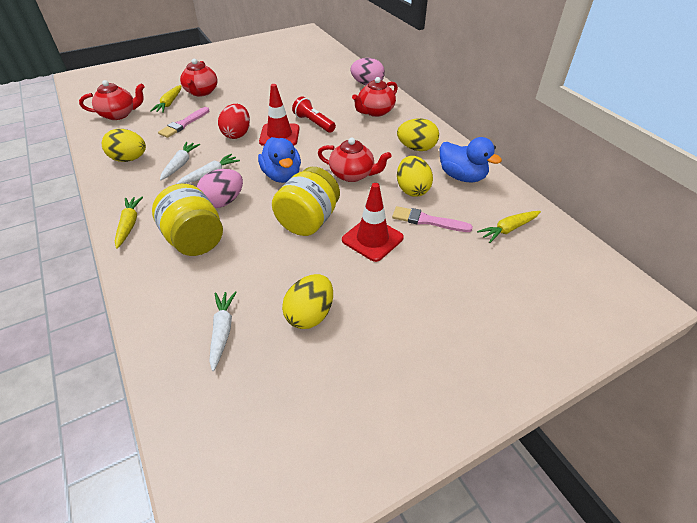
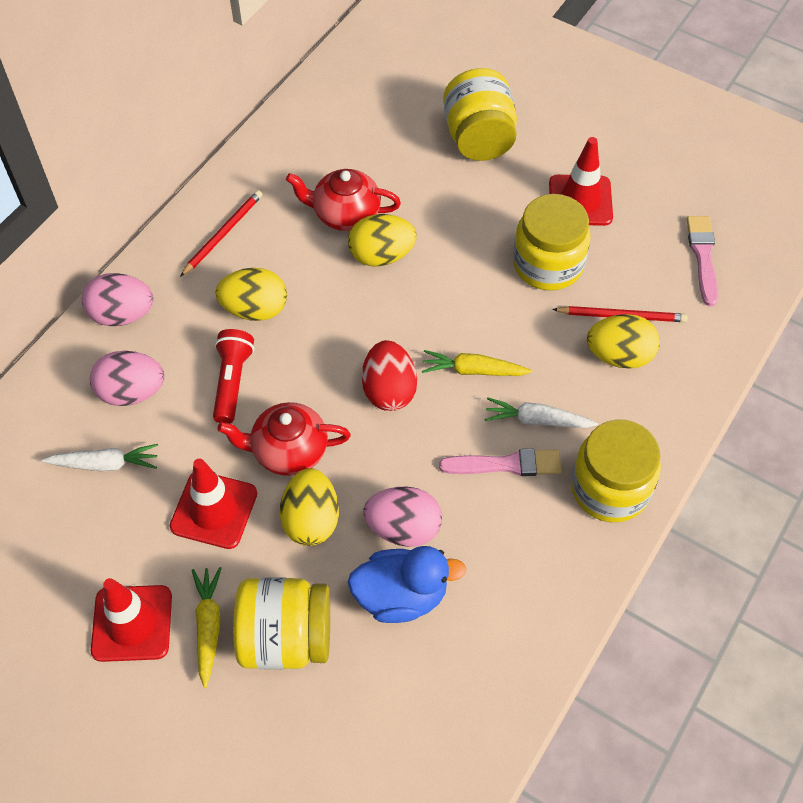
blue duck: 2 -> 1
pink egg: 2 -> 3
red pencil: 0 -> 2
red teapot: 4 -> 2
red traffic cone: 2 -> 3
white carrot: 3 -> 2
yellow carrot: 3 -> 2
yellow jar: 2 -> 4

